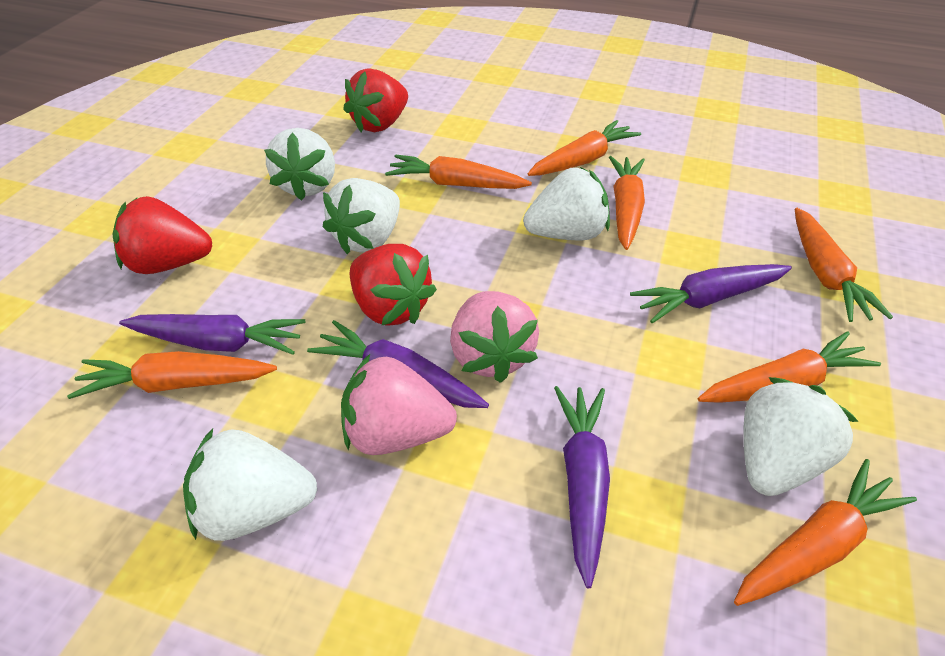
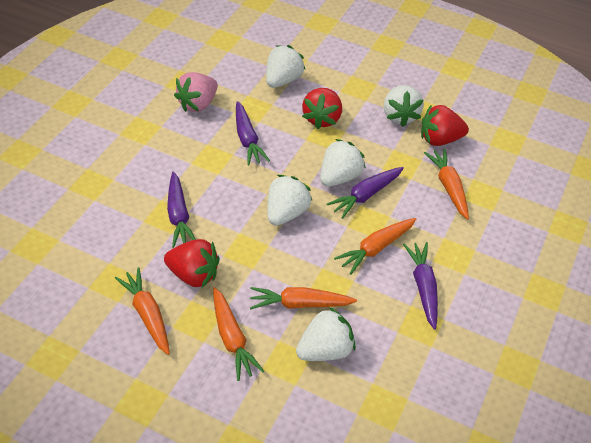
orange carrot: 7 -> 5
pink strawberry: 2 -> 1

